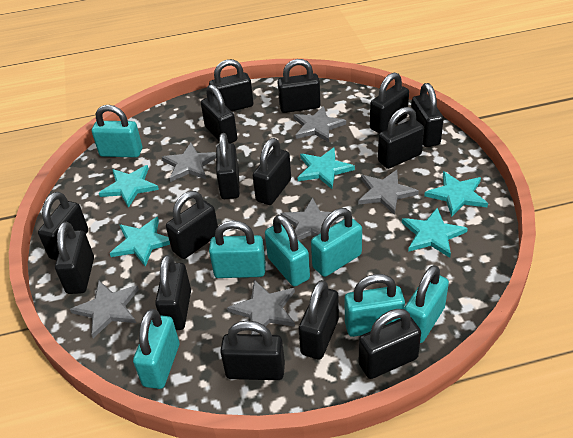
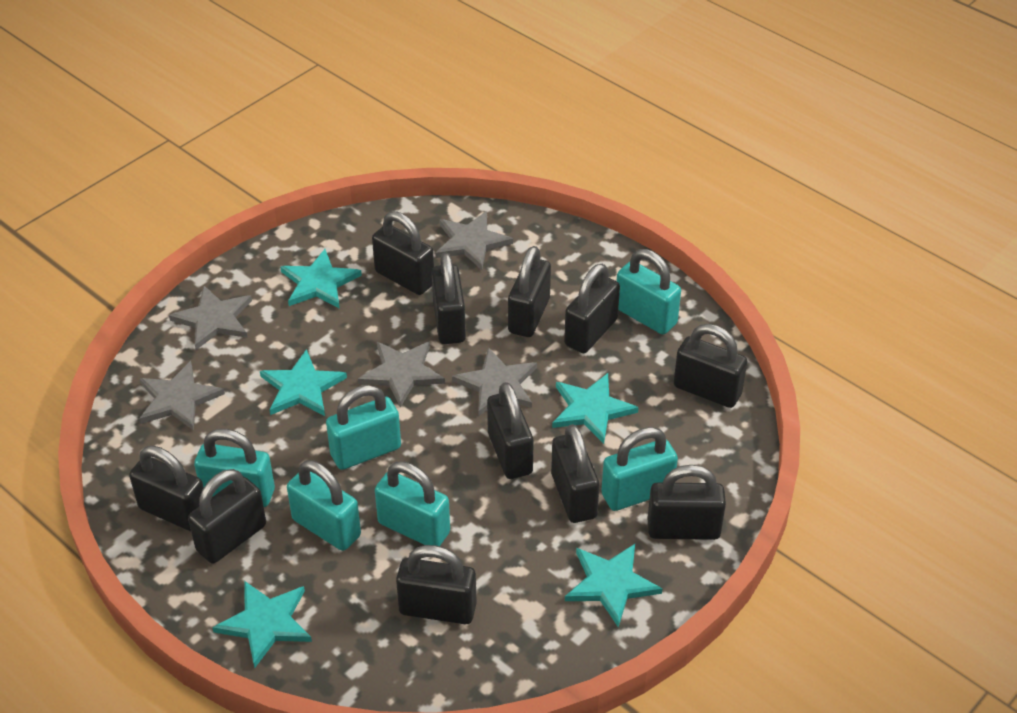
black padlock: 15 -> 11
grey star: 6 -> 5
turquoise padlock: 7 -> 6

